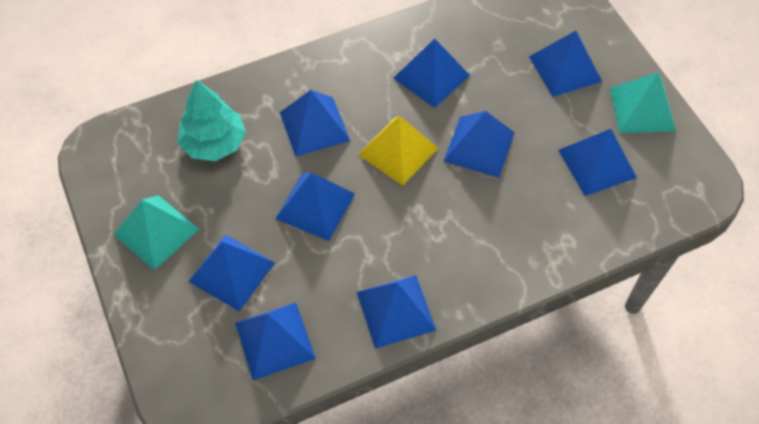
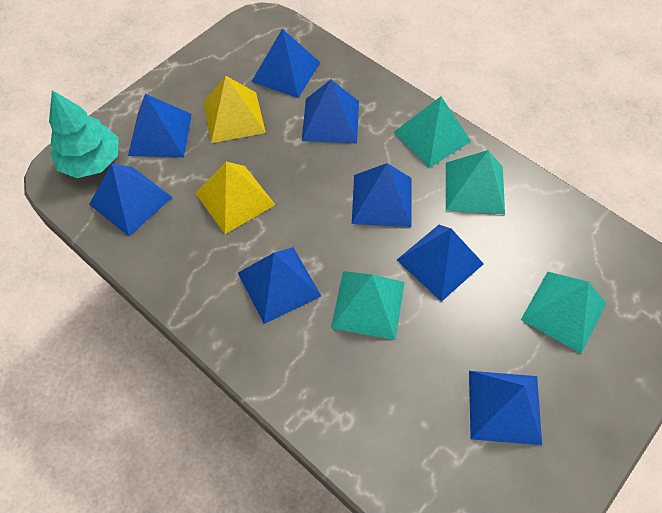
blue pyramid: 9 -> 8
turquoise pyramid: 2 -> 4
yellow pyramid: 1 -> 2

